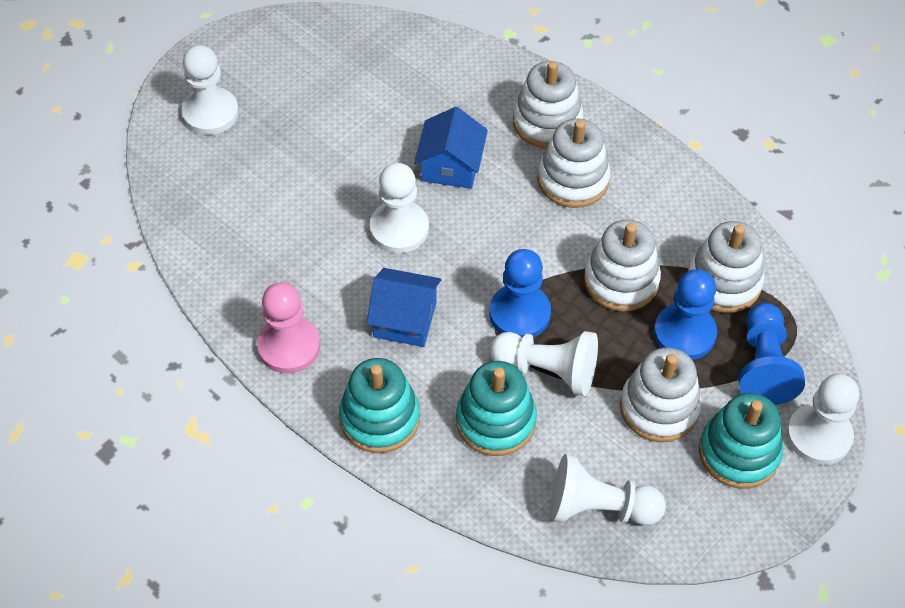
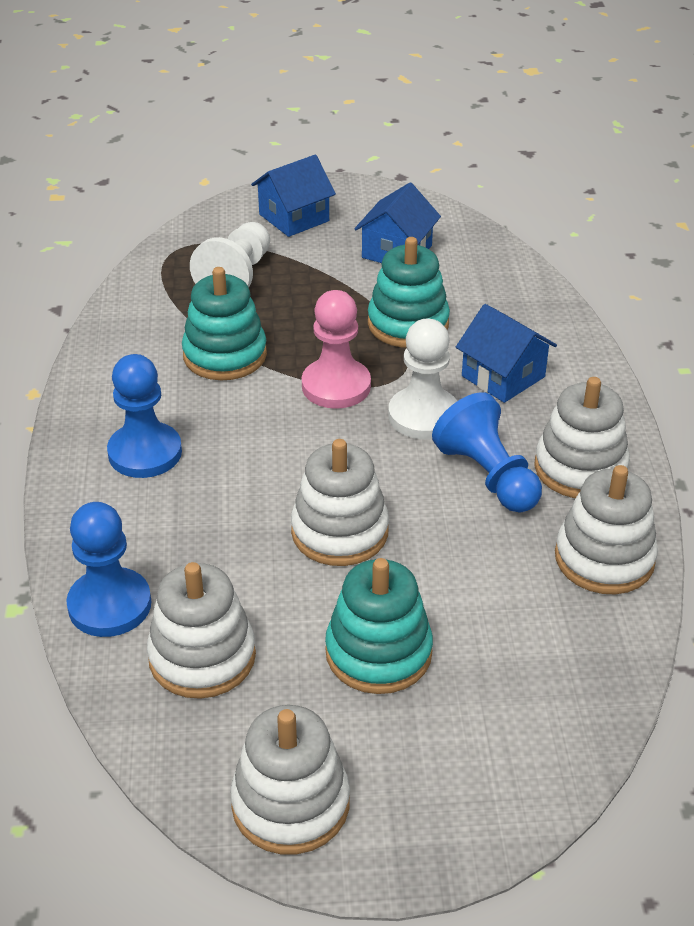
blue house: 2 -> 3
white pawn: 5 -> 2

